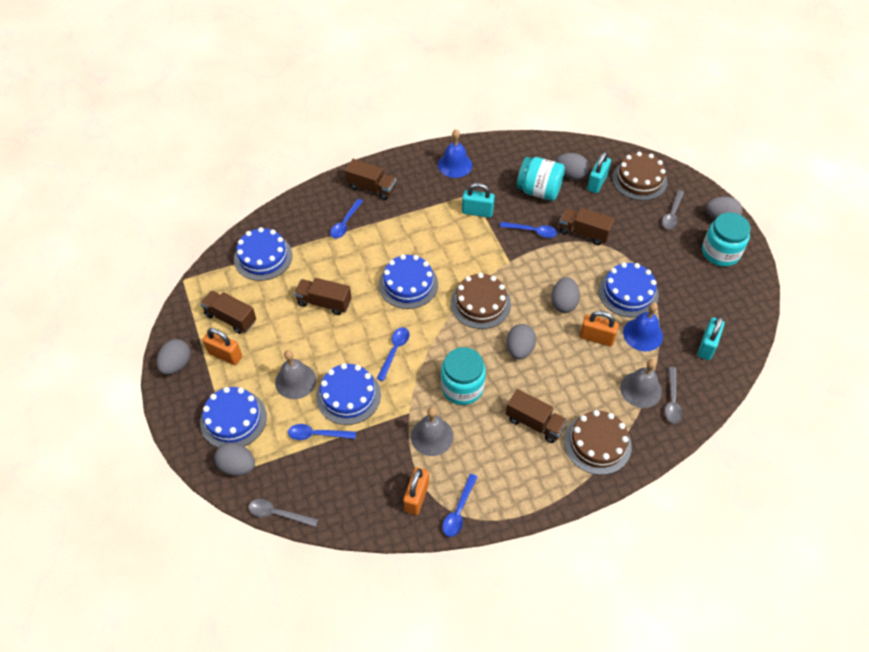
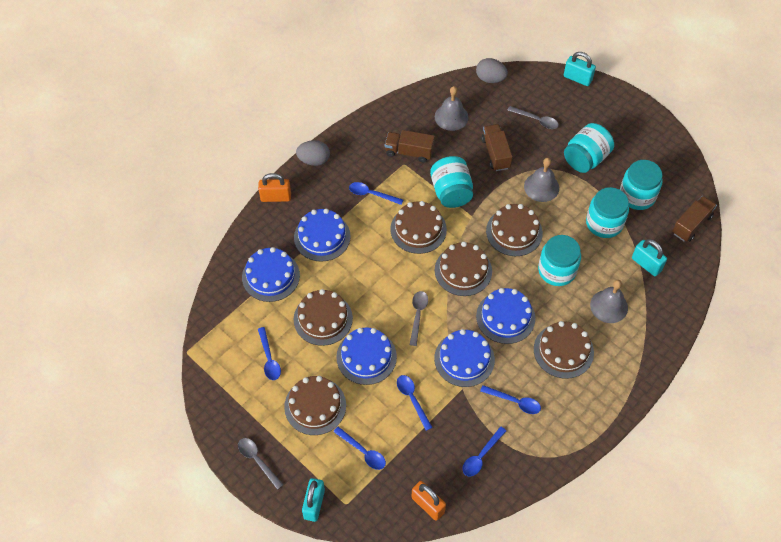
blue bell: 2 -> 0
blue spoon: 5 -> 6
brown cake: 3 -> 6
brown truck: 5 -> 3
grey egg: 6 -> 2
orange padlock: 3 -> 2
turquoise jar: 3 -> 5

